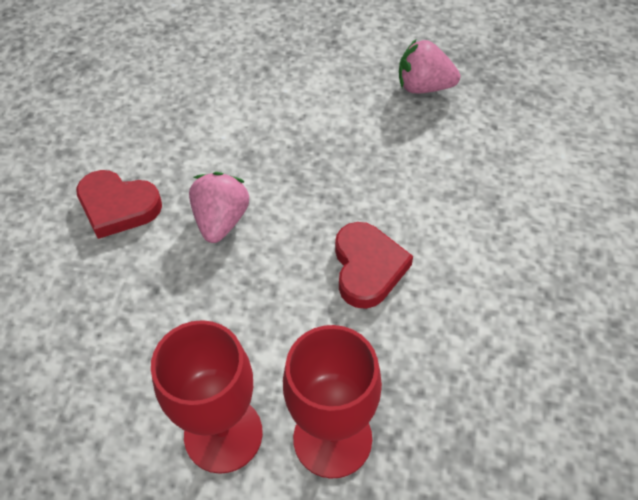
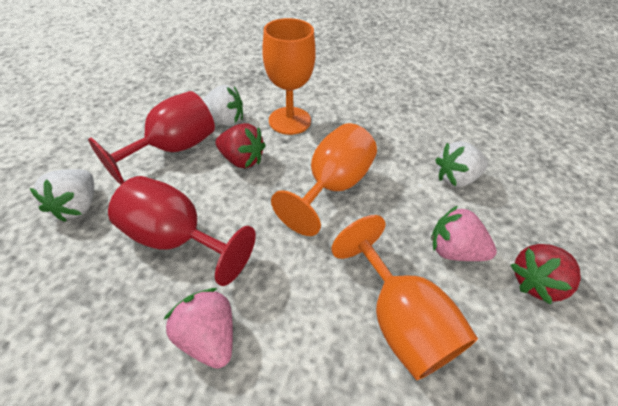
orange goblet: 0 -> 3
red heart: 2 -> 0
red strawberry: 0 -> 2
white strawberry: 0 -> 3

